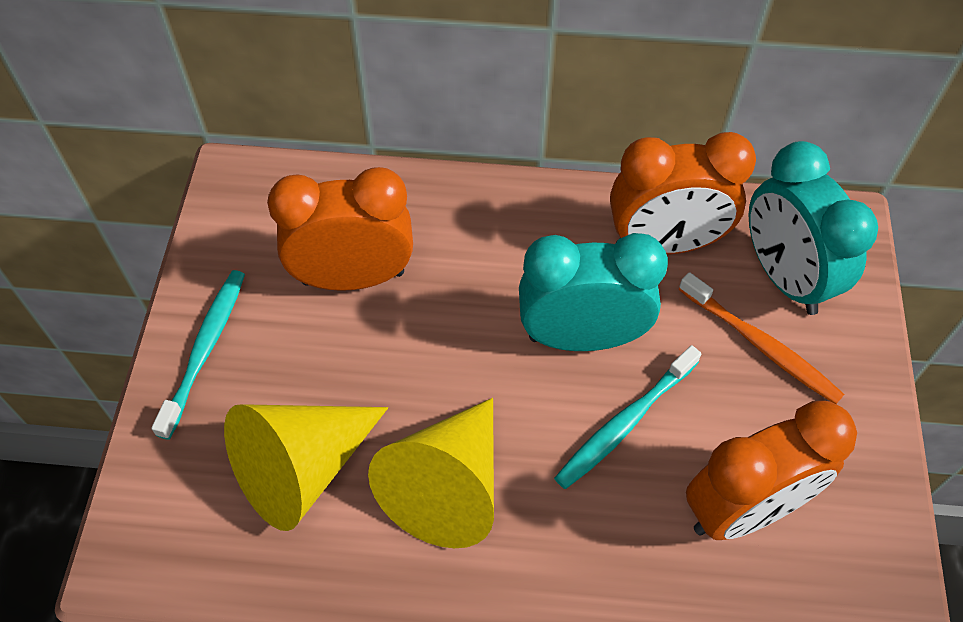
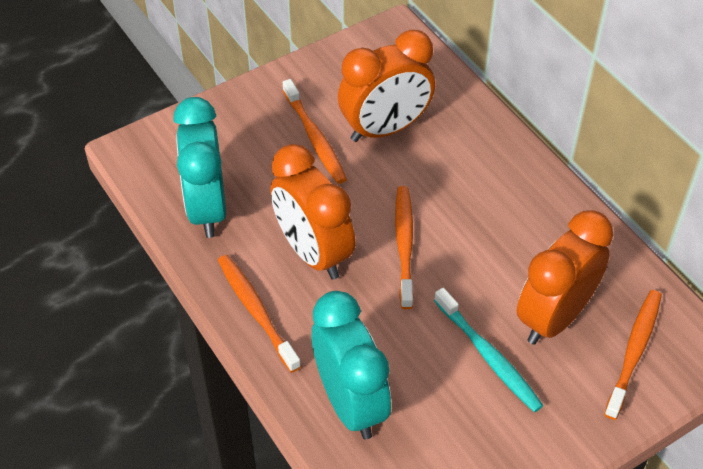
orange toothbrush: 1 -> 4
turquoise toothbrush: 2 -> 1
yellow cone: 2 -> 0

